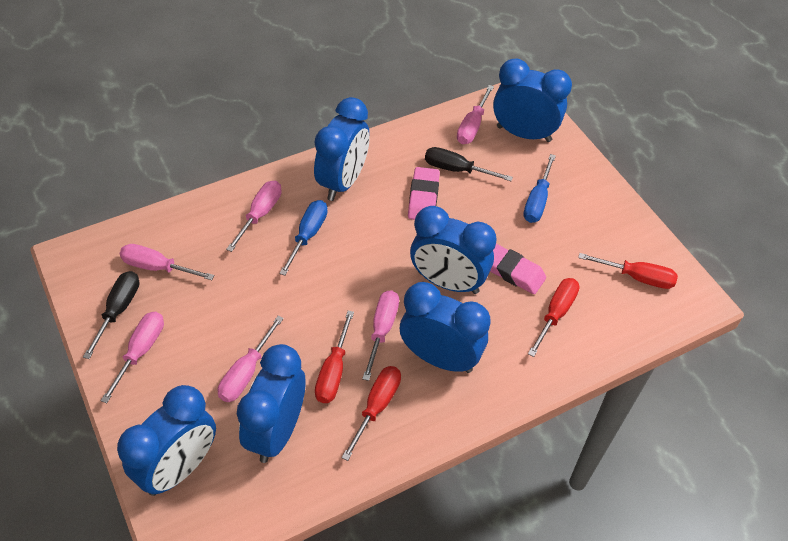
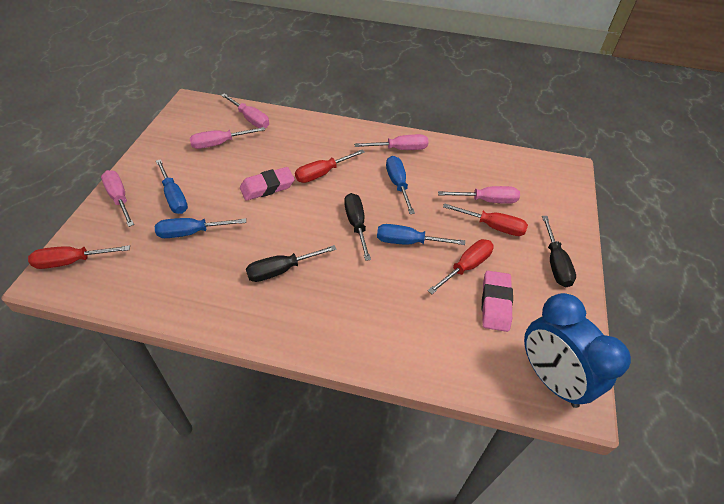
black screwdriver: 2 -> 3
blue clock: 6 -> 1
blue screwdriver: 2 -> 4
pink screwdriver: 6 -> 5

